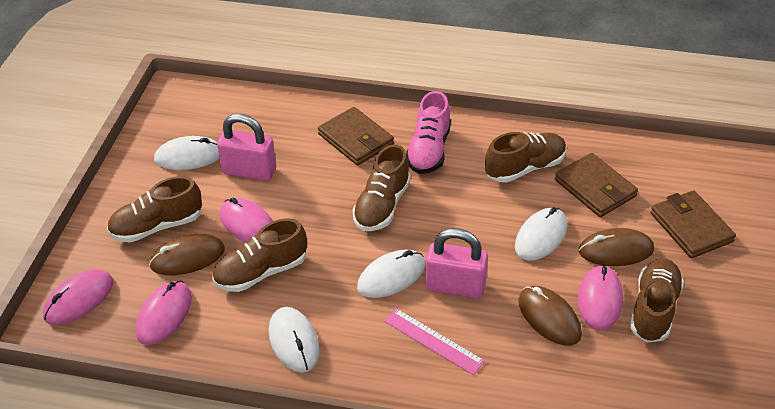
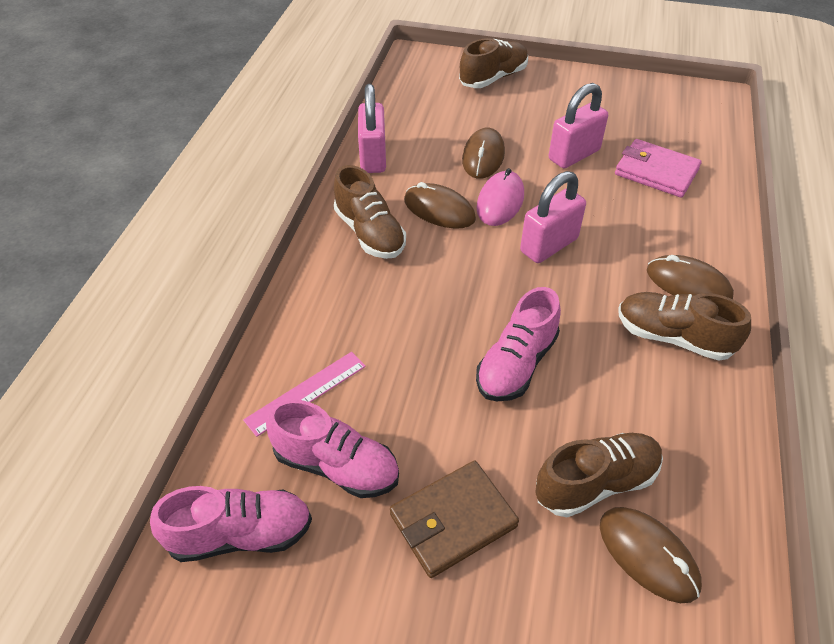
brown mouse: 3 -> 4
brown shoe: 5 -> 4
brown wallet: 3 -> 1
pink mouse: 4 -> 1
pink padlock: 2 -> 3
pink shoe: 1 -> 3
pink wallet: 0 -> 1
white mouse: 4 -> 0

